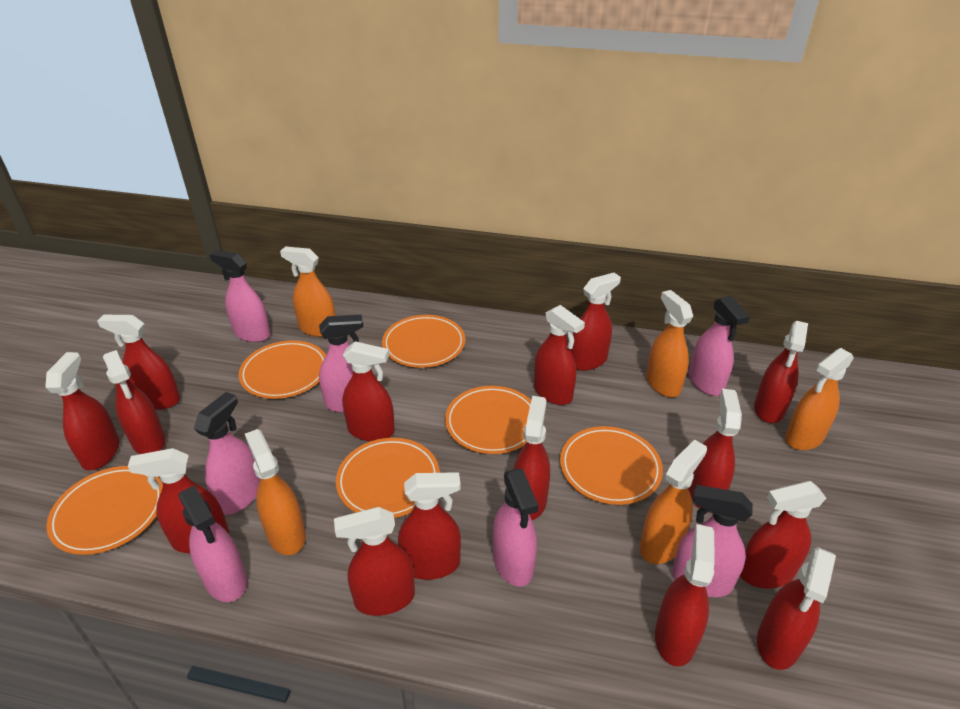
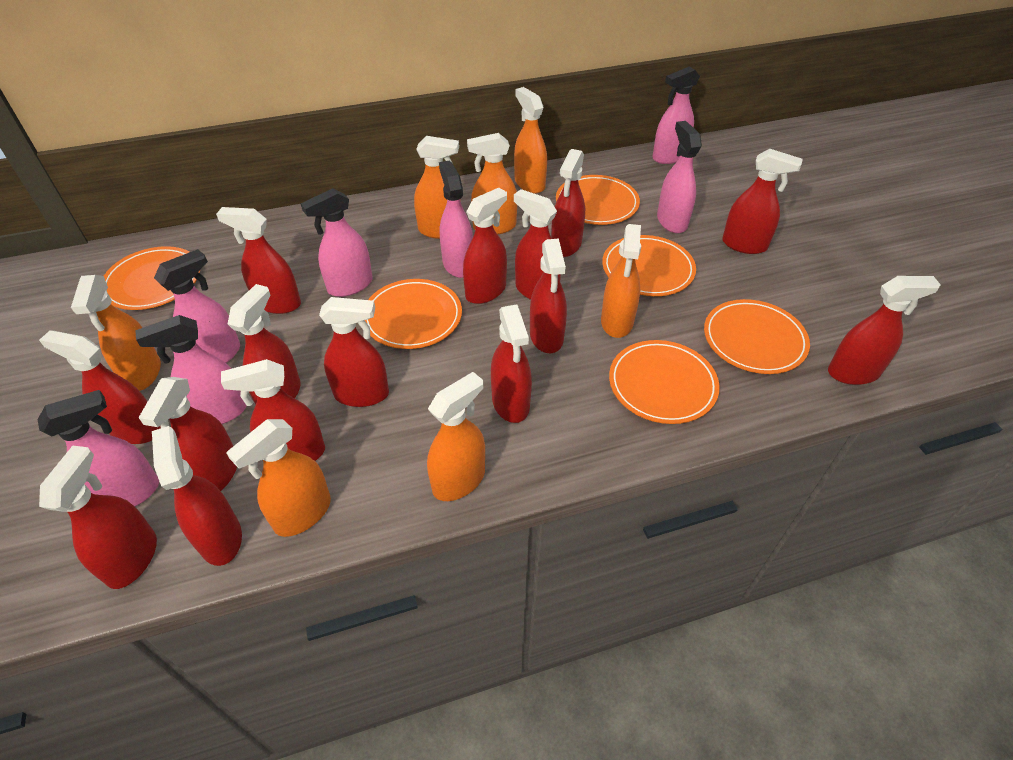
orange spray bottle: 5 -> 7

